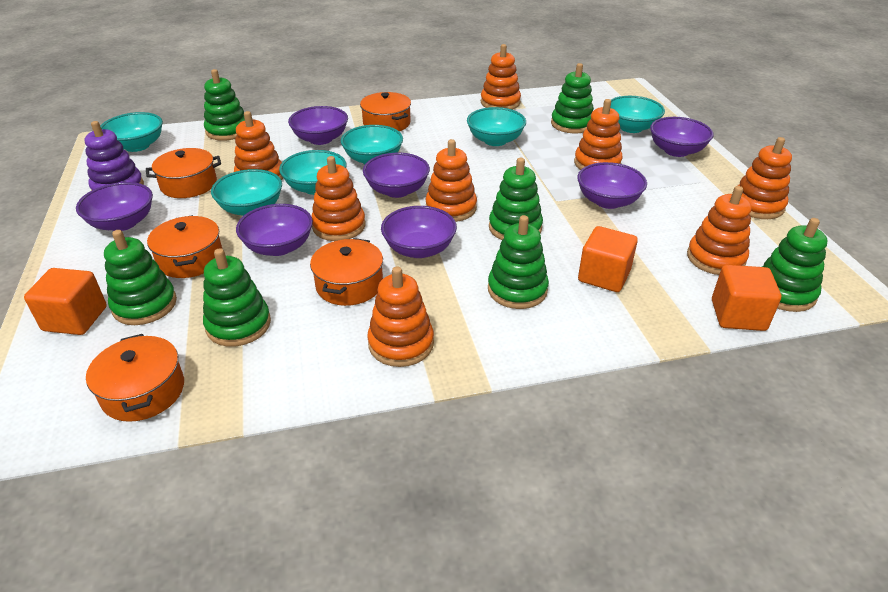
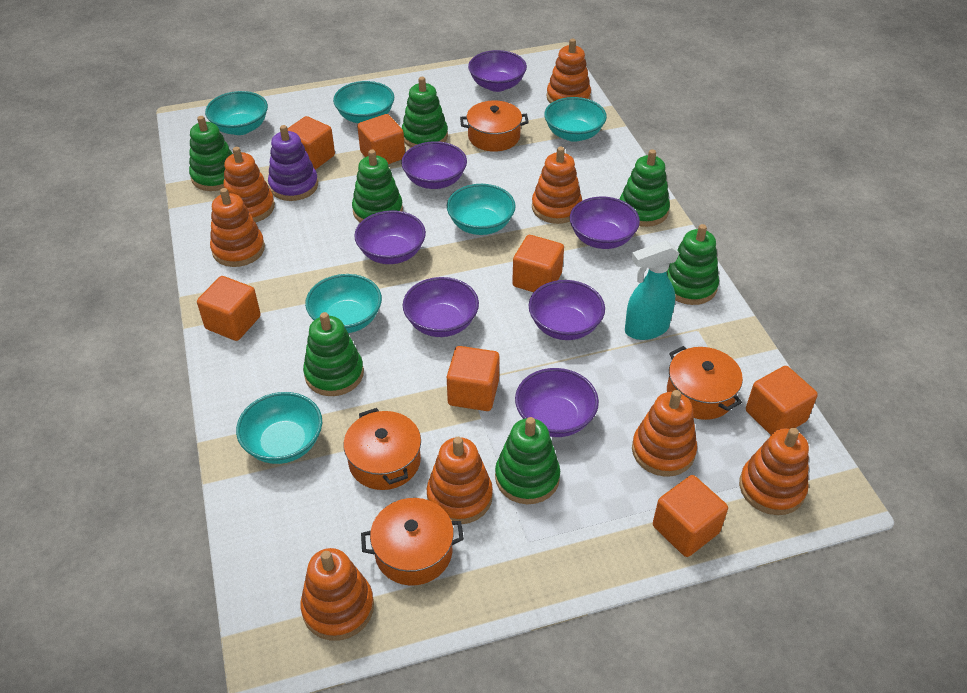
orange cube: 3 -> 7
orange pot: 5 -> 4
turquoise spray bottle: 0 -> 1

